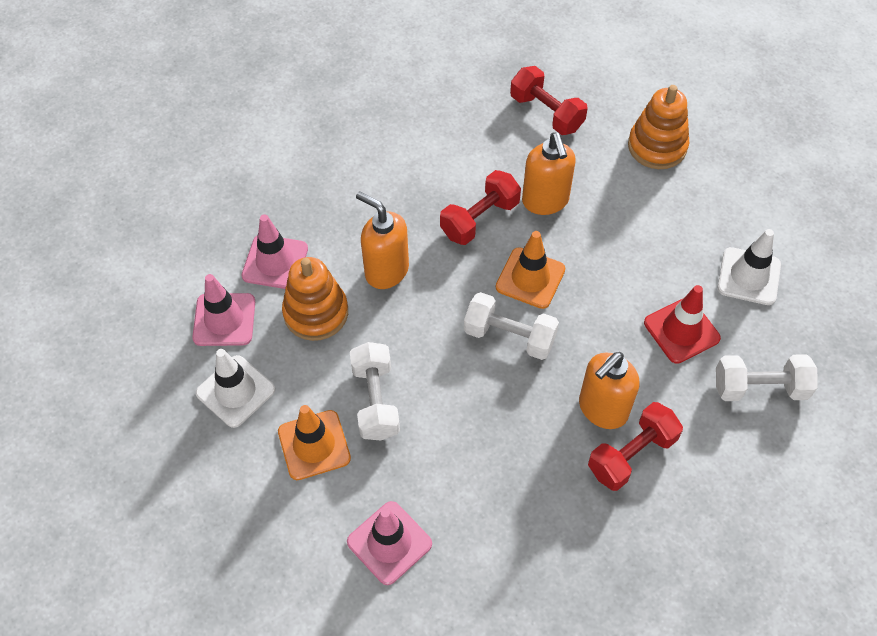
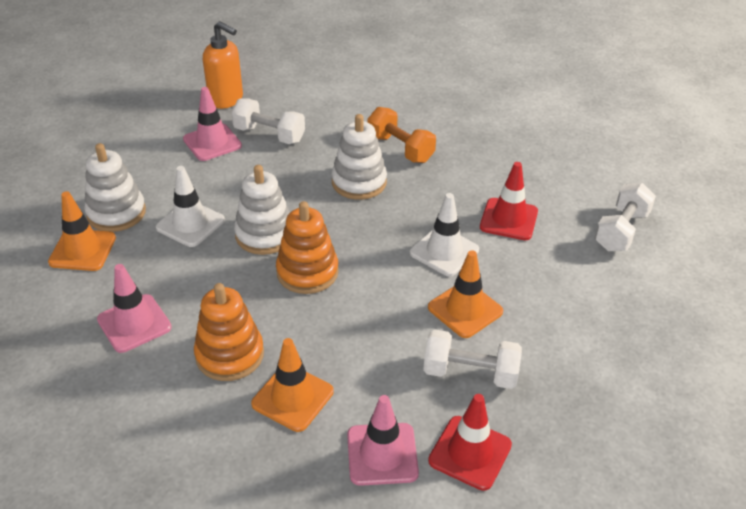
orange dumbbell: 0 -> 1
orange soap dispenser: 3 -> 1
orange traffic cone: 2 -> 3
red dumbbell: 3 -> 0
red traffic cone: 1 -> 2
white stacking toy: 0 -> 3

